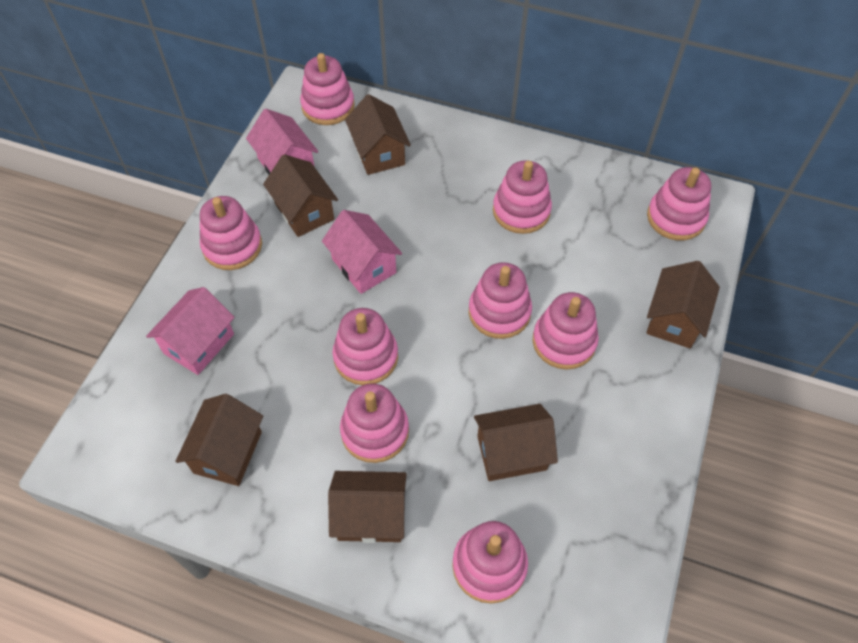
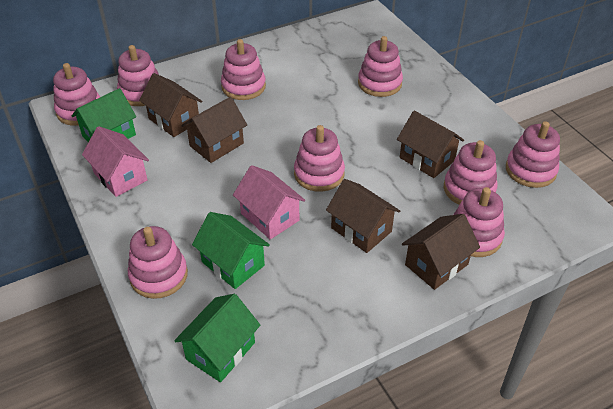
brown house: 6 -> 5
green house: 0 -> 3
pink house: 3 -> 2

